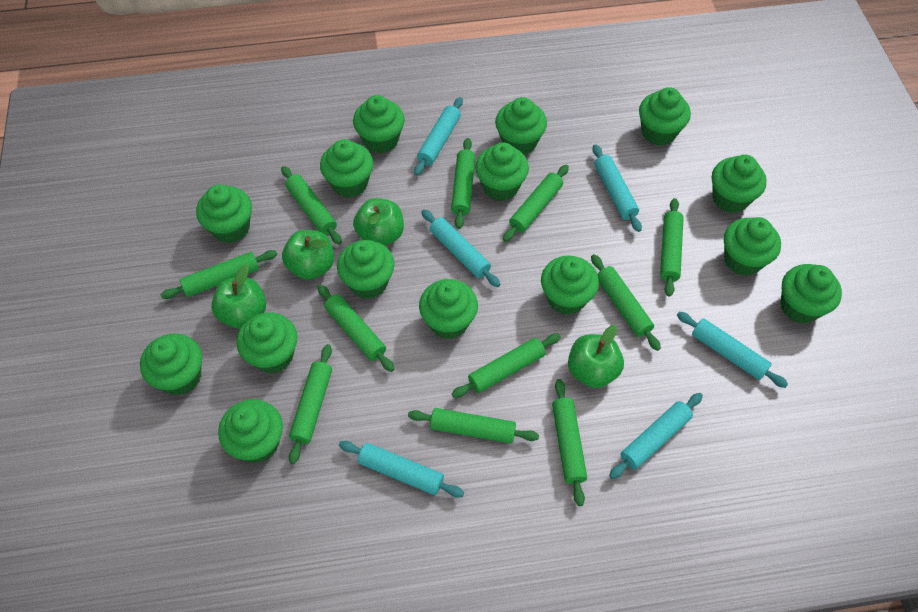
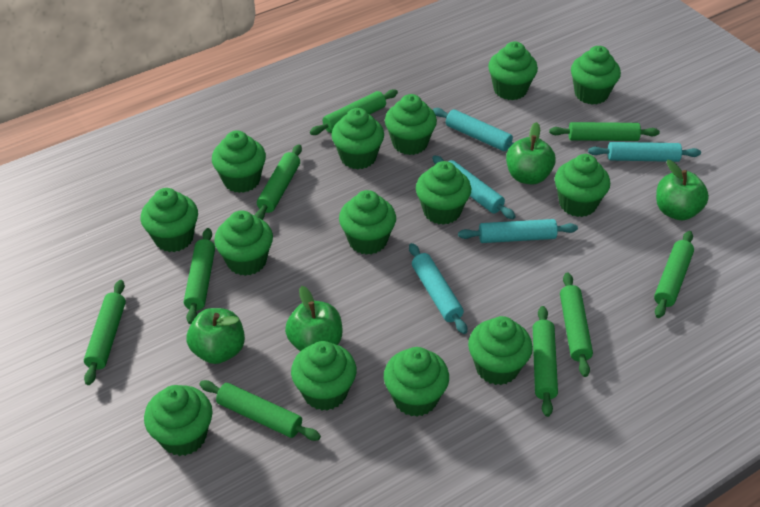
green cupcake: 15 -> 14
green rolling pin: 11 -> 9
turquoise rolling pin: 6 -> 5

